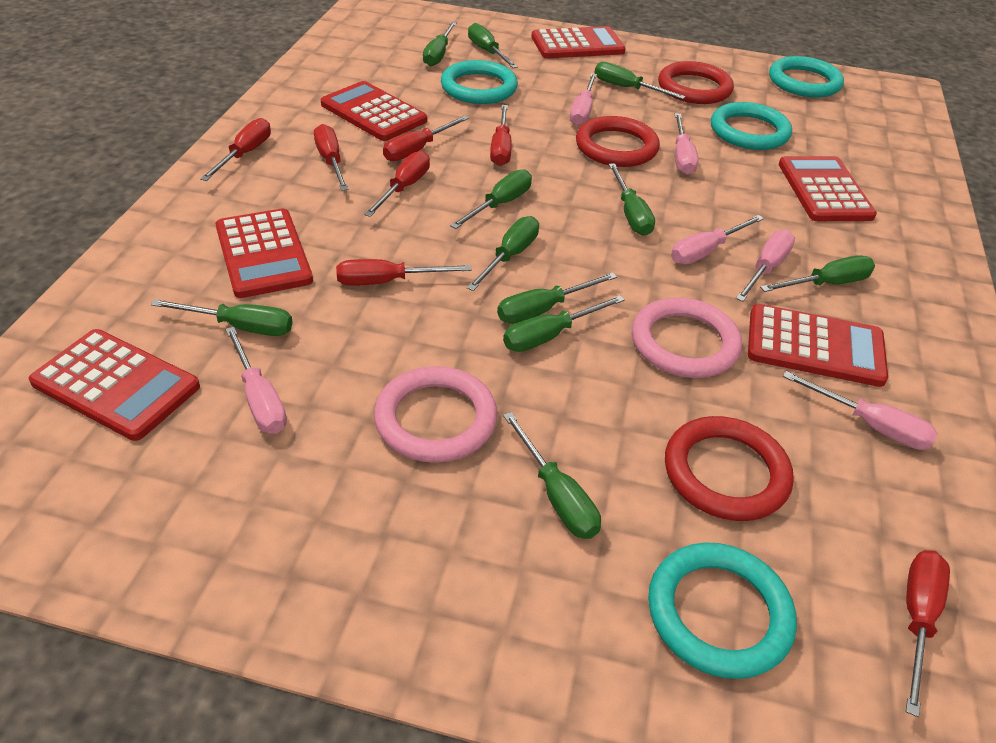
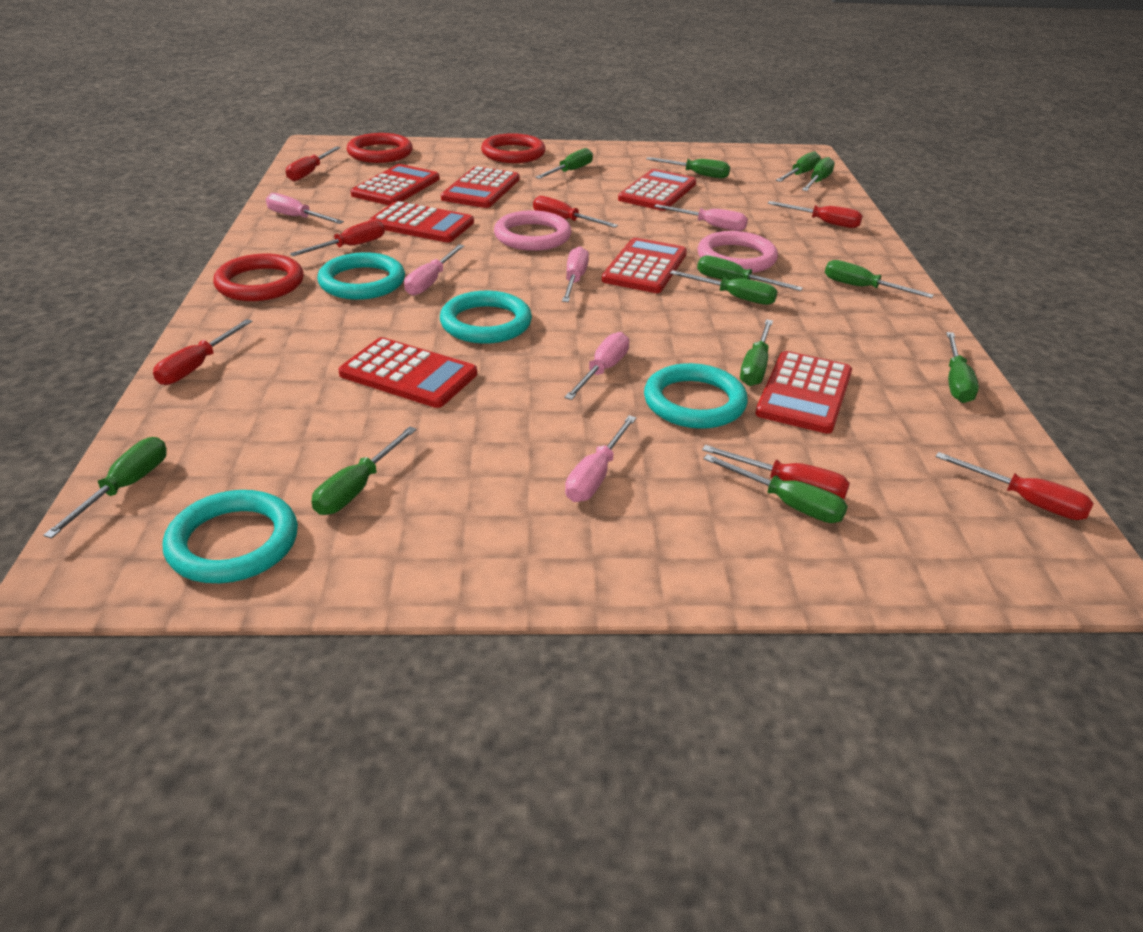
green screwdriver: 11 -> 12
red calculator: 6 -> 7

